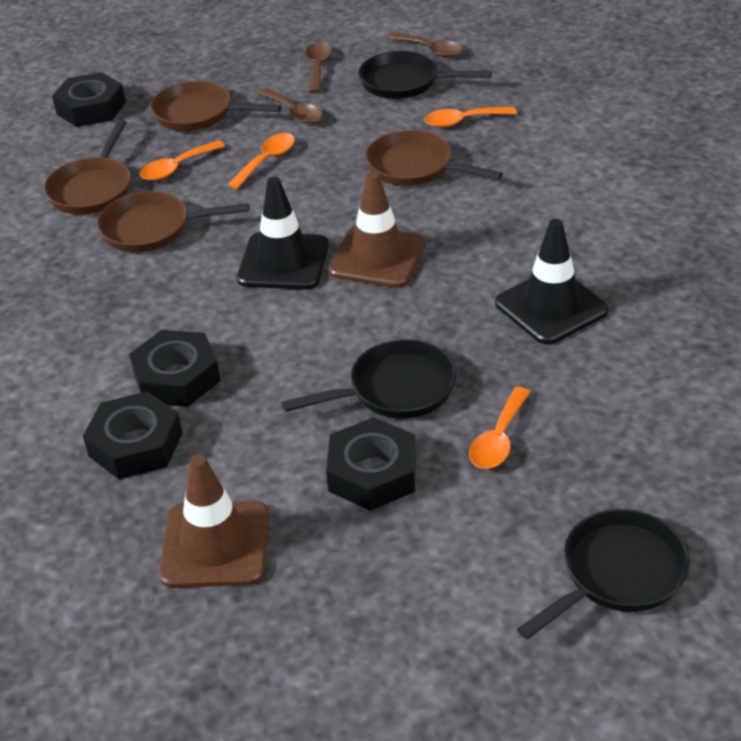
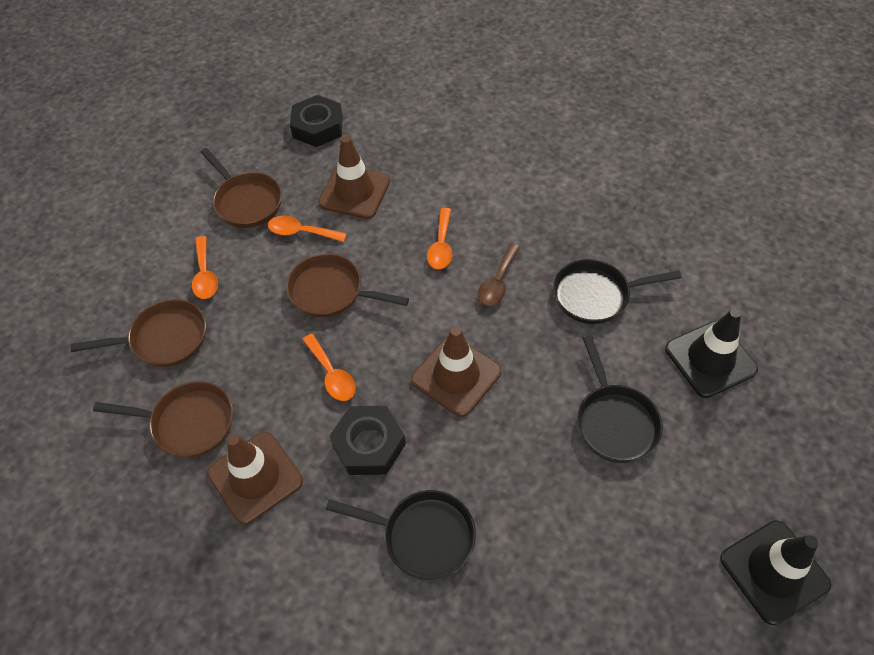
black nut: 4 -> 2
brown spoon: 3 -> 1
brown traffic cone: 2 -> 3

